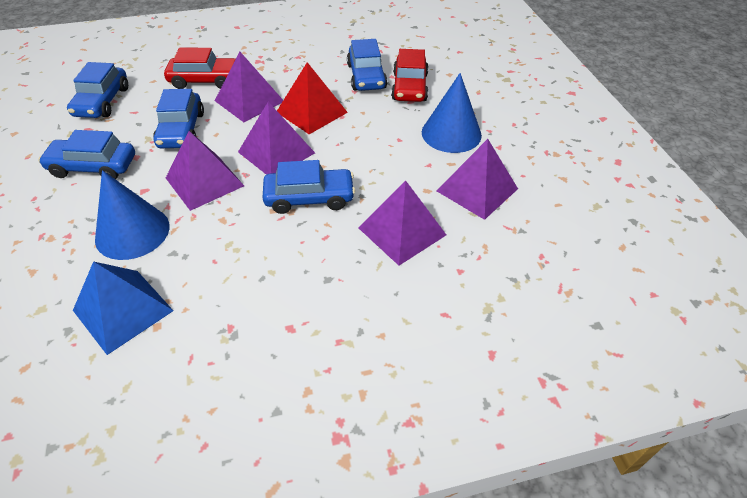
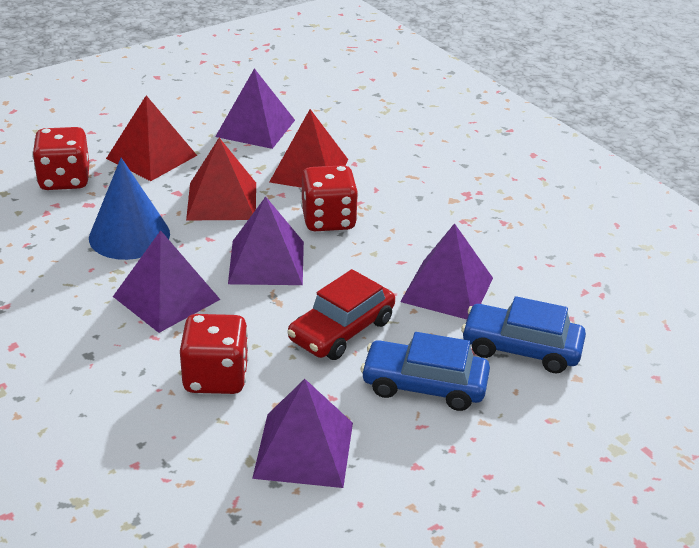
blue car: 5 -> 2
blue cone: 2 -> 1
blue pyramid: 1 -> 0
red car: 2 -> 1
red dice: 0 -> 3
red pyramid: 1 -> 3

